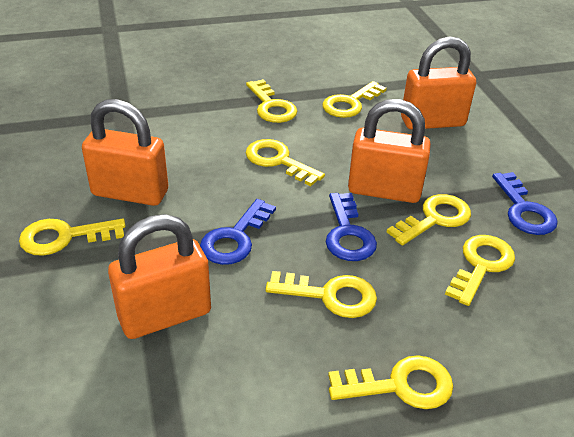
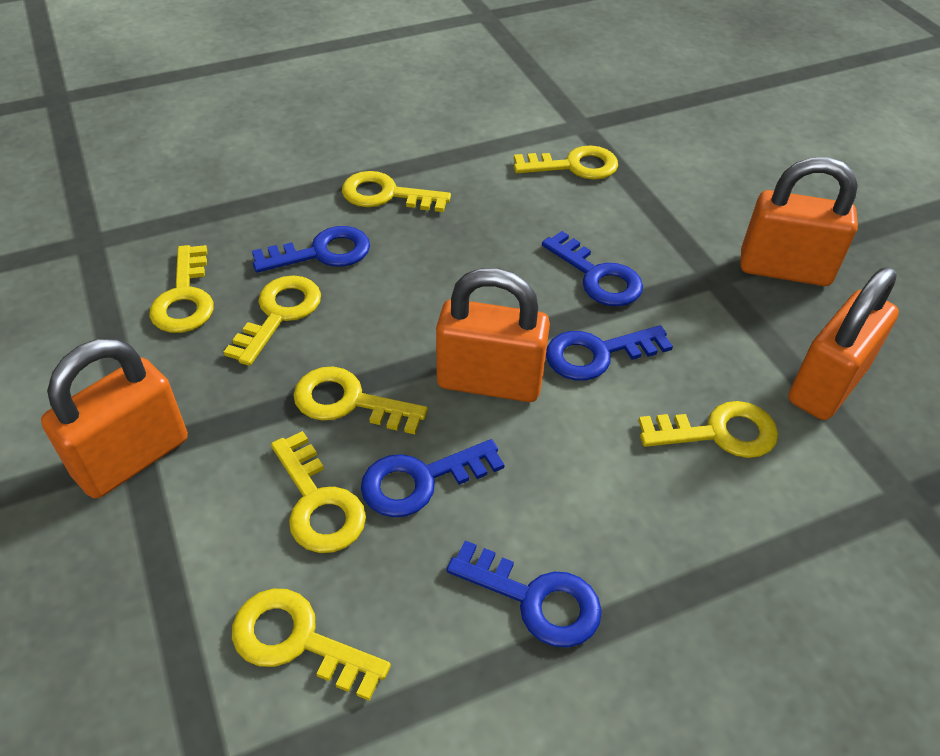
blue key: 3 -> 5

